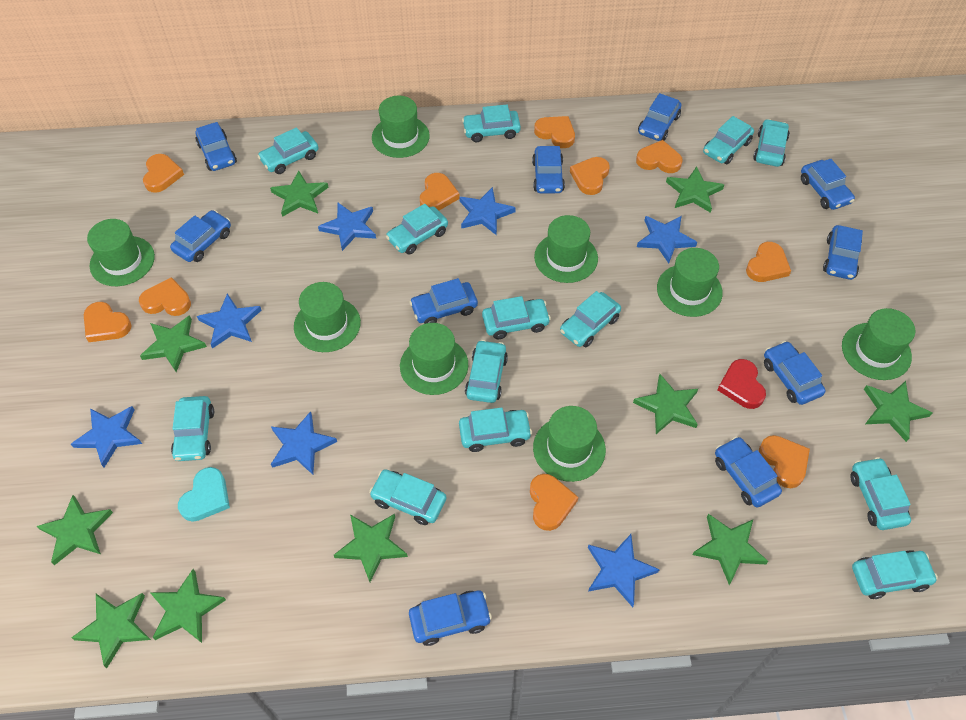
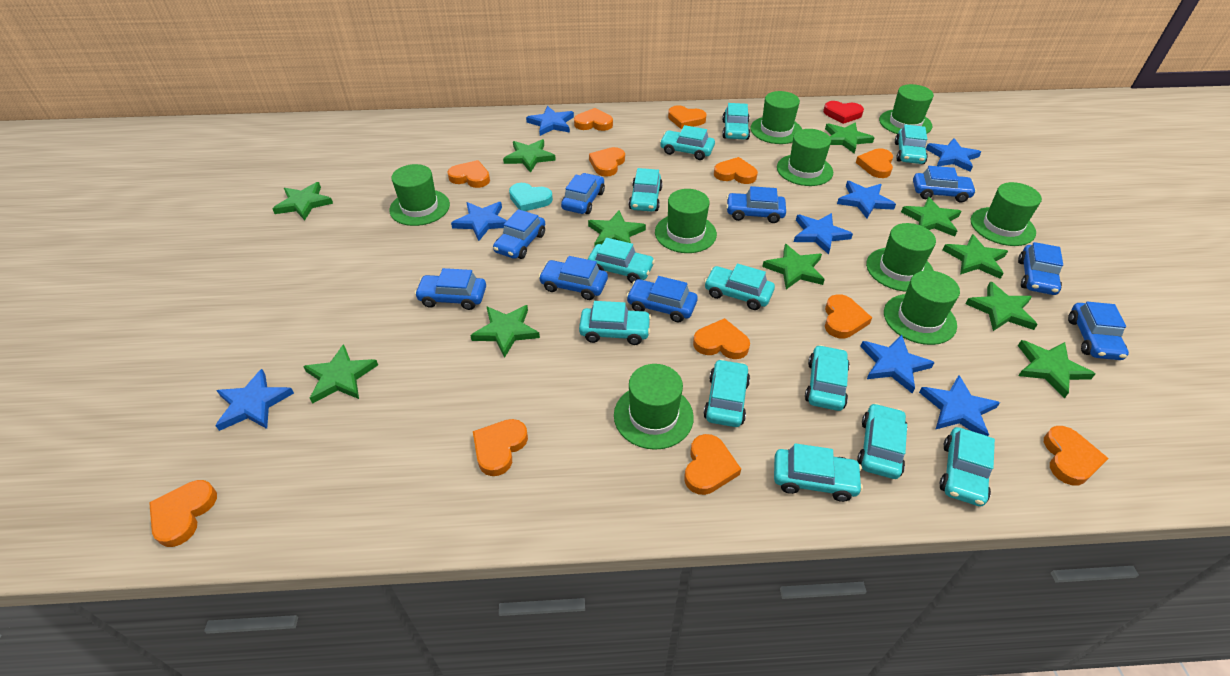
blue car: 10 -> 9
blue star: 7 -> 8
green hat: 8 -> 9
green star: 10 -> 11
orange heart: 10 -> 12
turquoise car: 13 -> 12

